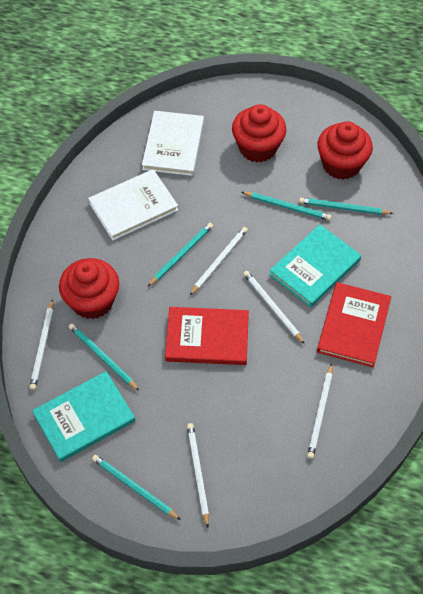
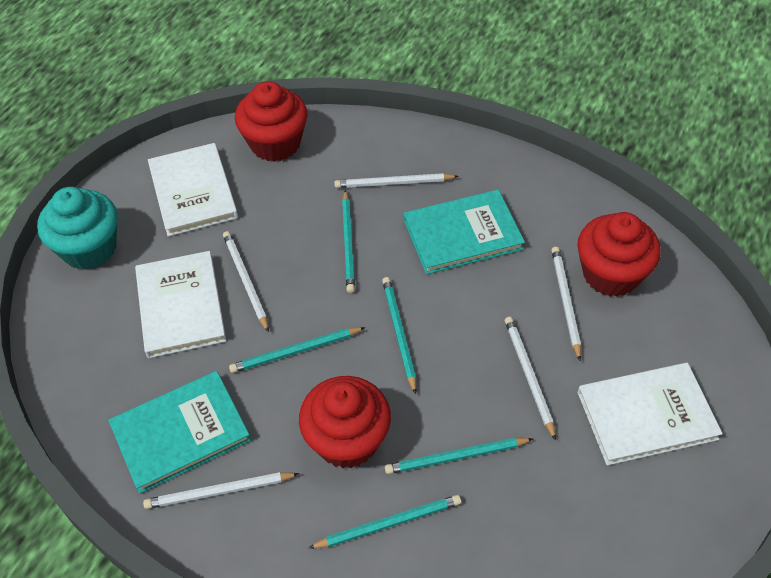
red book: 2 -> 0
turquoise cupcake: 0 -> 1
white book: 2 -> 3

